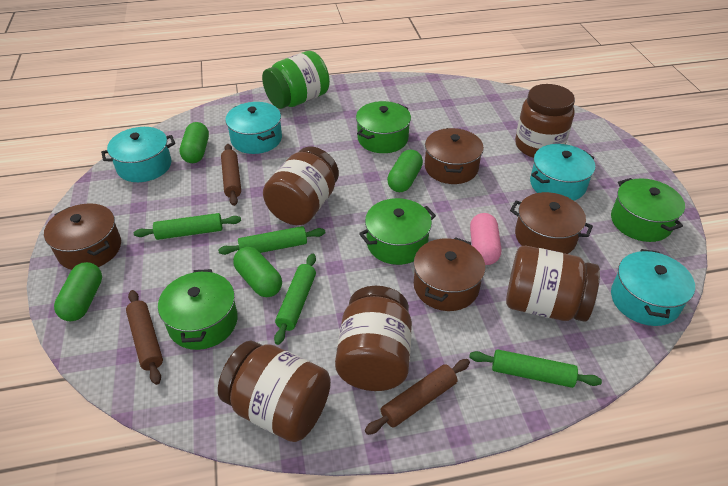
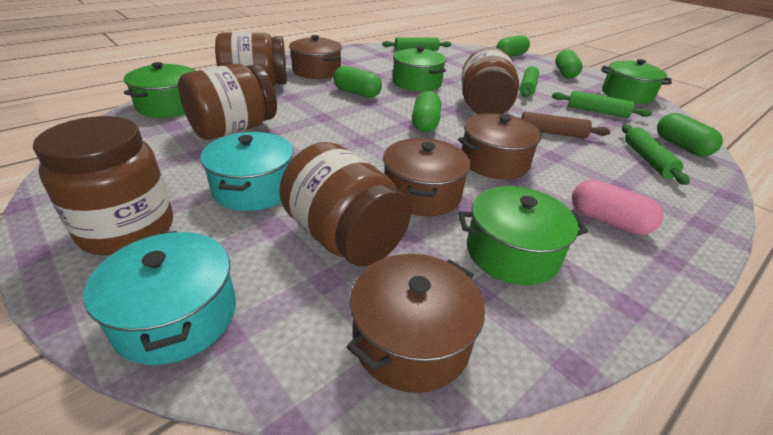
brown rolling pin: 3 -> 1
green capsule: 4 -> 5
green jar: 1 -> 0
turquoise pot: 4 -> 2

